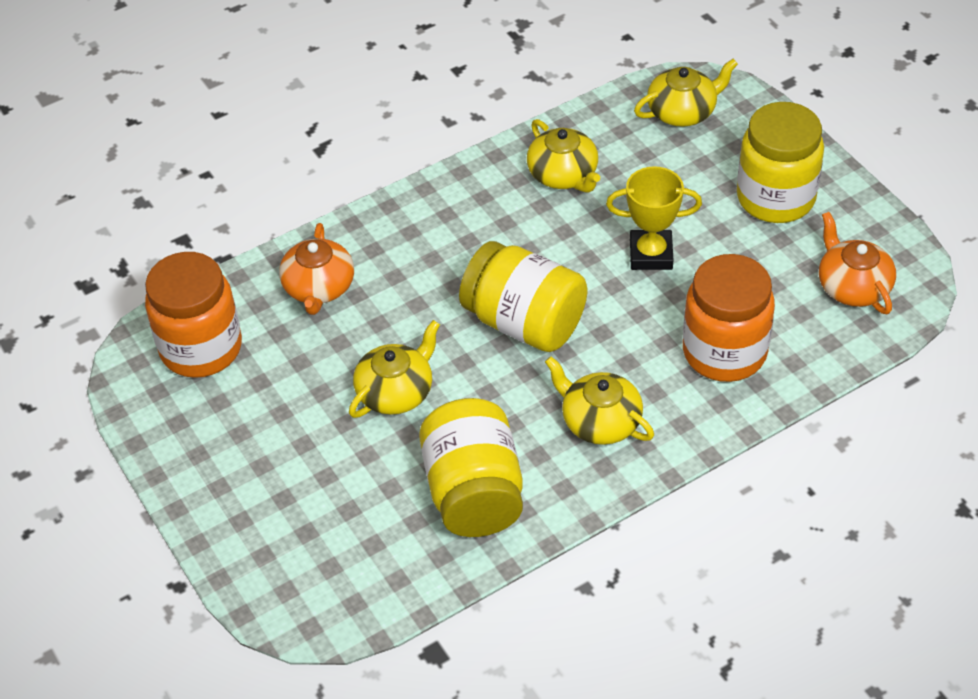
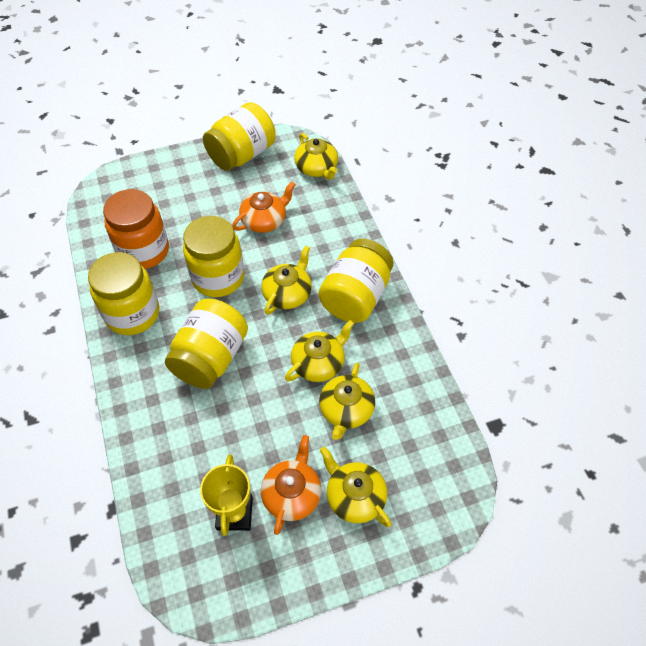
orange jar: 2 -> 1
yellow jar: 3 -> 5
yellow teapot: 4 -> 5

